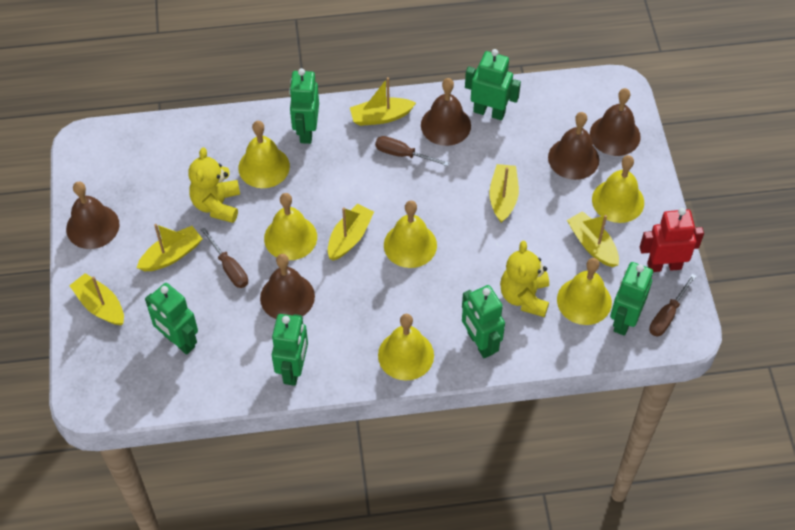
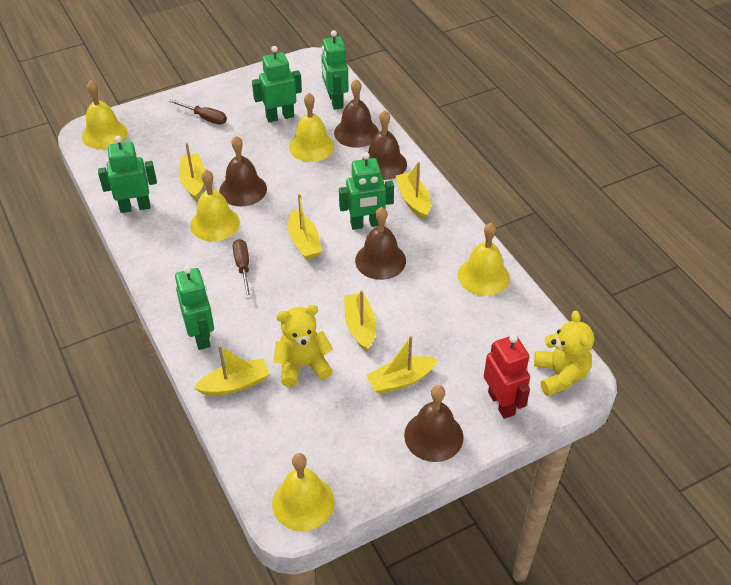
brown screwdriver: 3 -> 2
green robot: 6 -> 5
yellow bell: 6 -> 5

